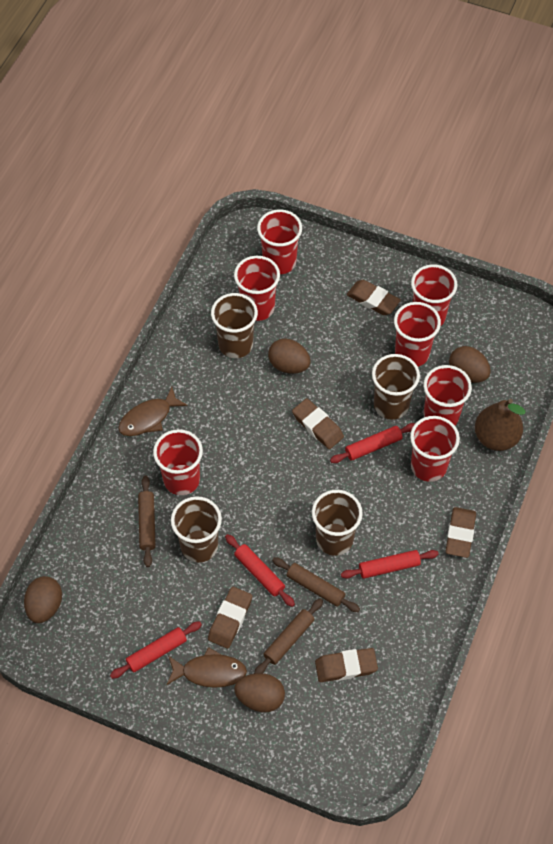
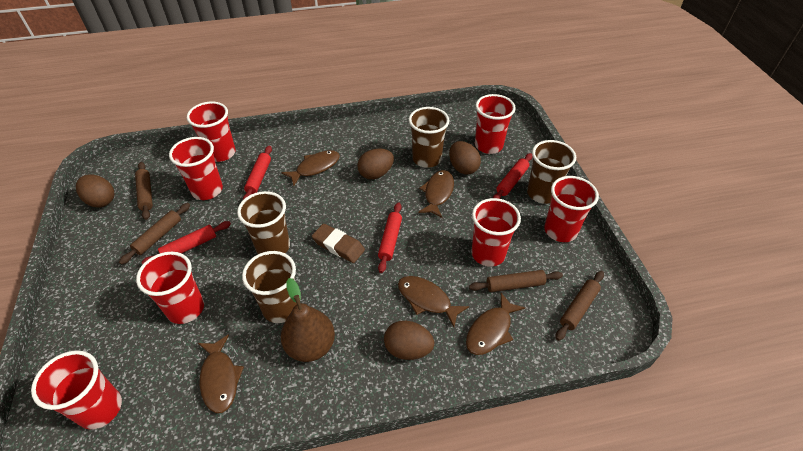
brown eraser: 5 -> 1
brown fish: 2 -> 5
brown rolling pin: 3 -> 4

